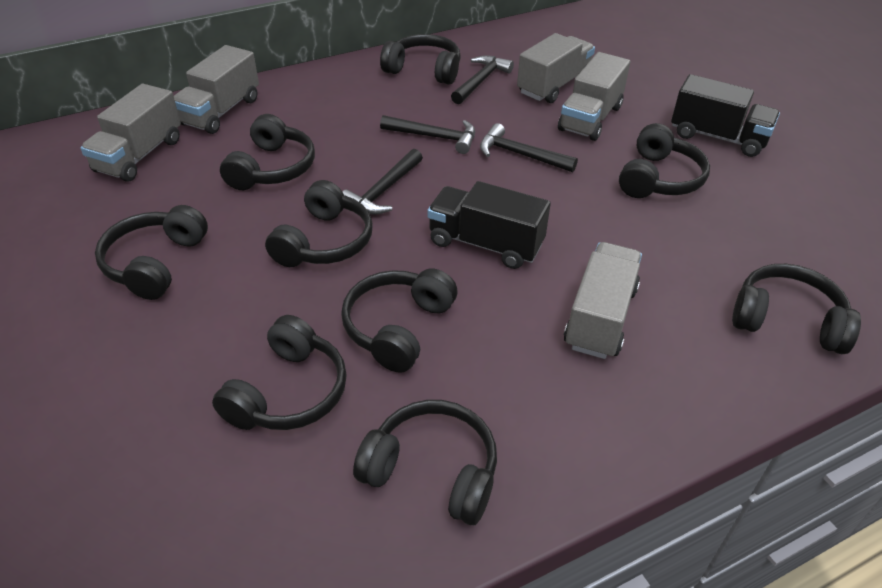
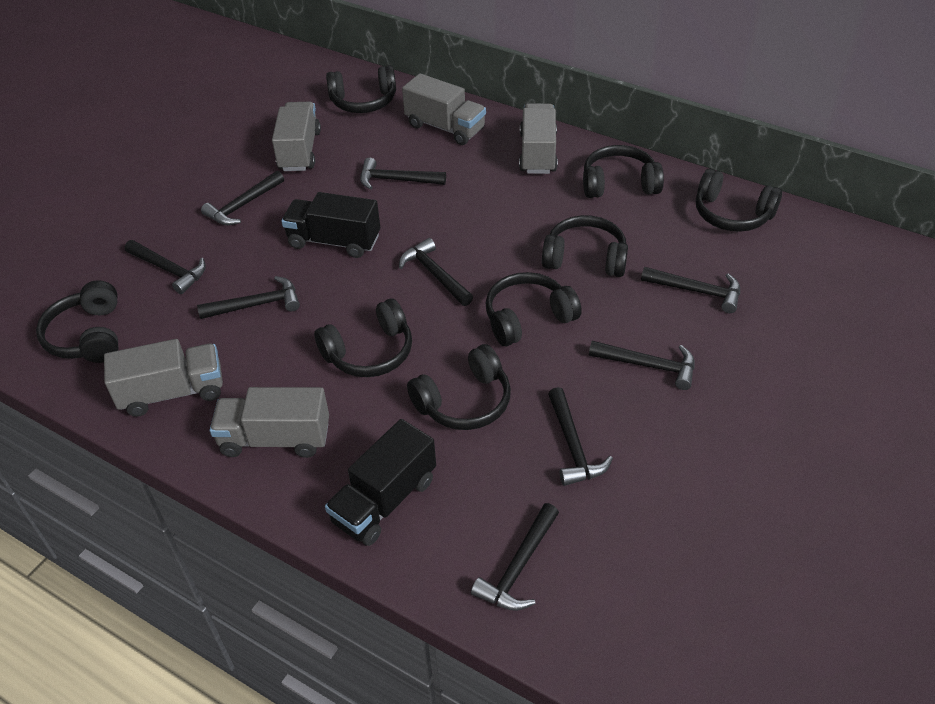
black hammer: 4 -> 9
black headphones: 9 -> 8

